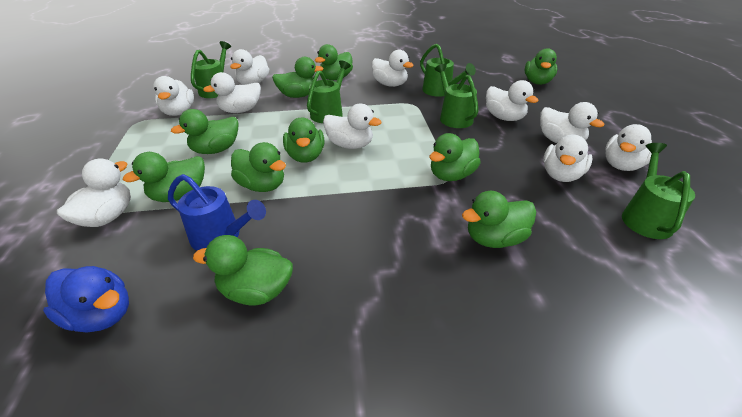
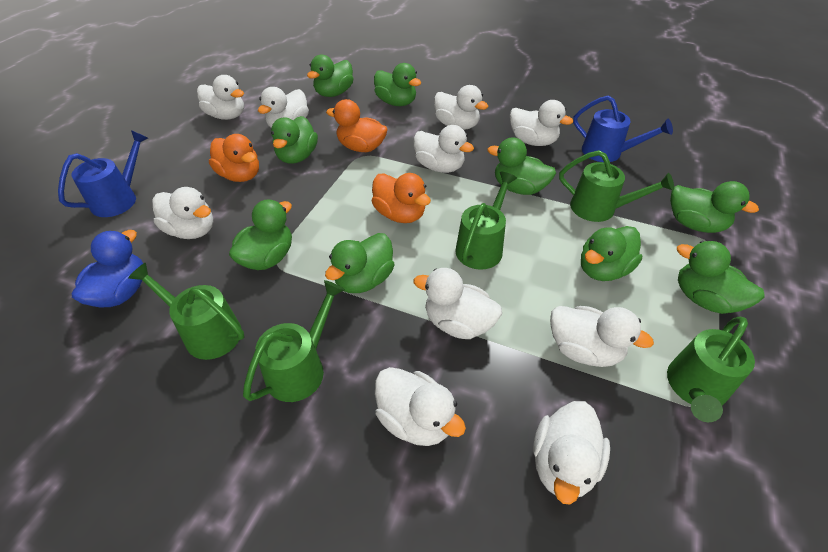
blue watering can: 1 -> 2
green duck: 10 -> 9
orange duck: 0 -> 3

